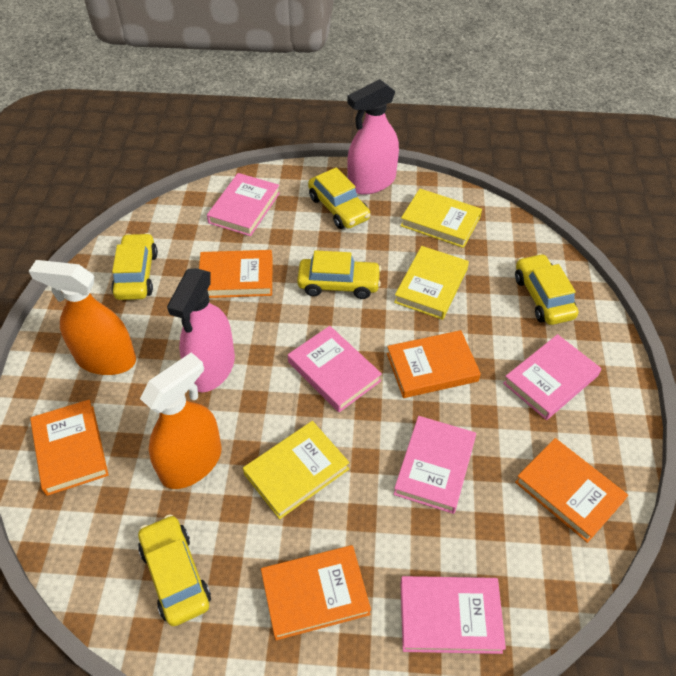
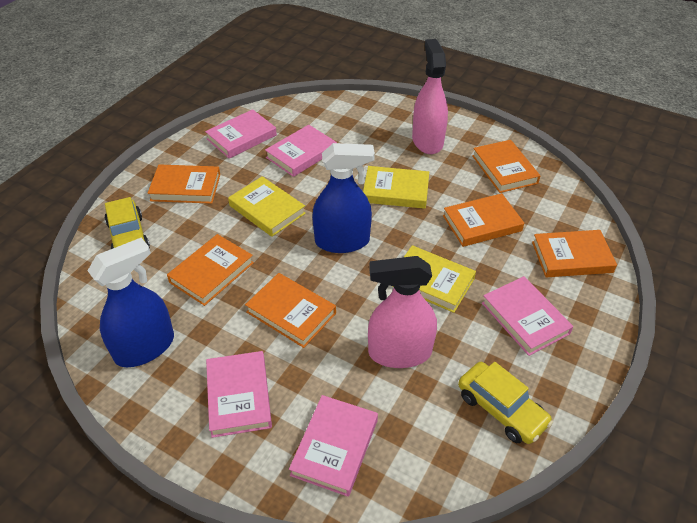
blue spray bottle: 0 -> 2
orange book: 5 -> 6
orange spray bottle: 2 -> 0
yellow car: 5 -> 2

